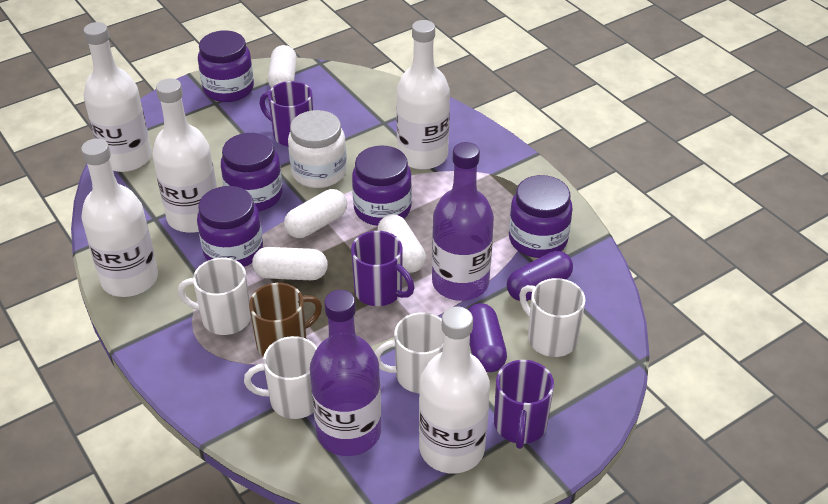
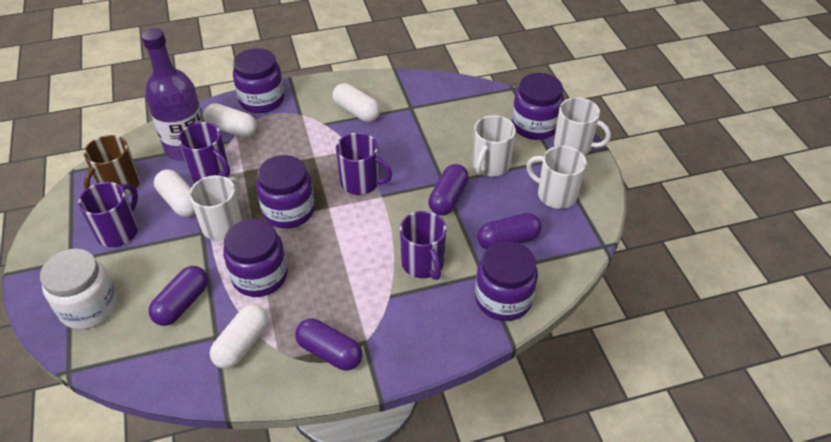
purple bottle: 2 -> 1
purple capsule: 2 -> 4
purple mug: 3 -> 4
white bottle: 5 -> 0

